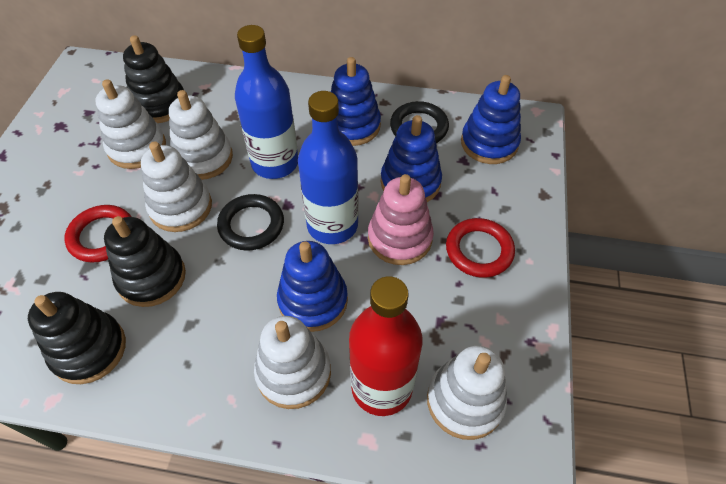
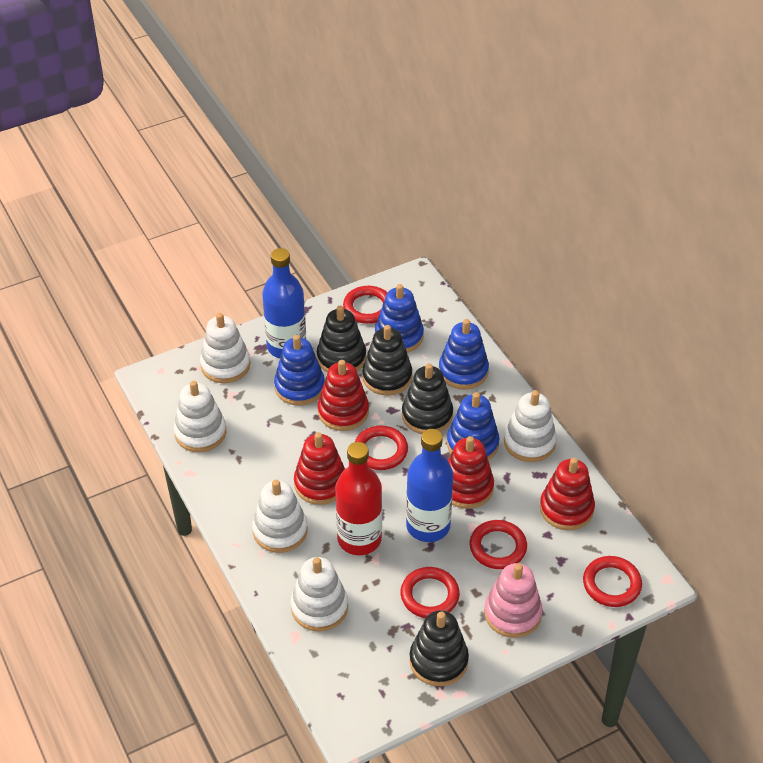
black ring: 2 -> 0
black stacking toy: 3 -> 4
red ring: 2 -> 5
red stacking toy: 0 -> 4

